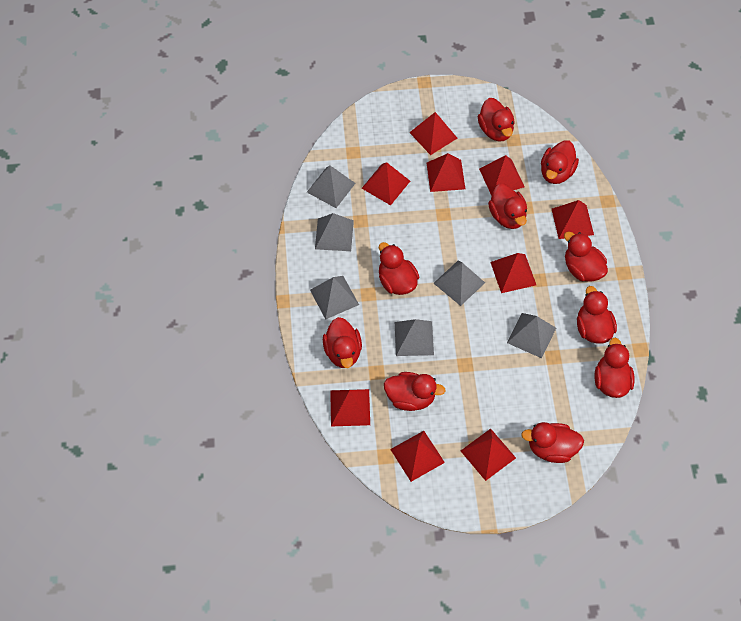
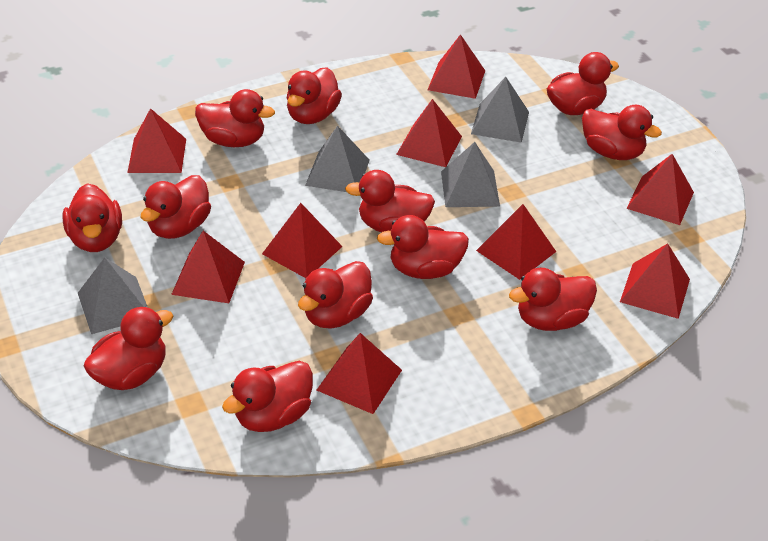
grey pyramid: 6 -> 4
red duck: 10 -> 12

